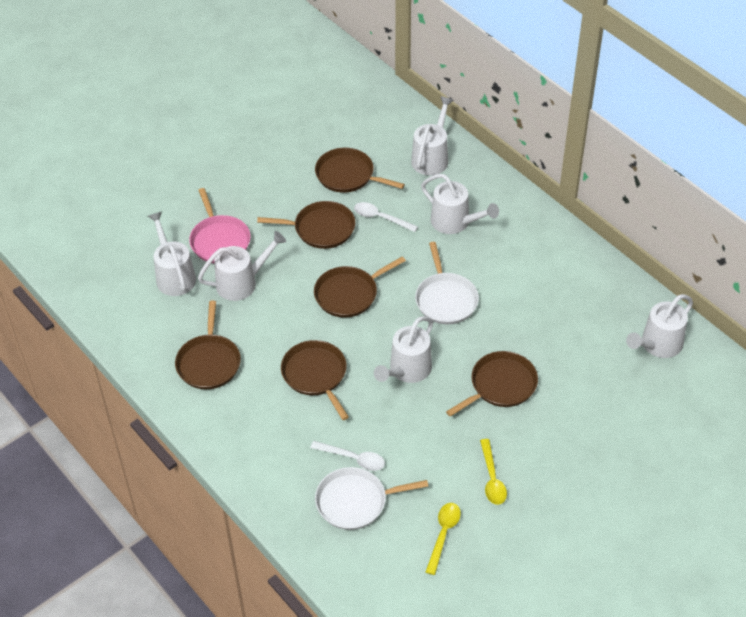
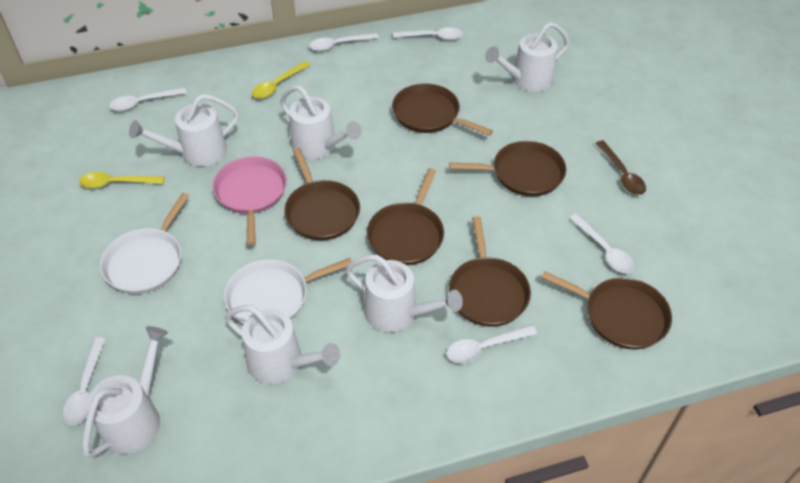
brown spoon: 0 -> 1
white spoon: 2 -> 6

